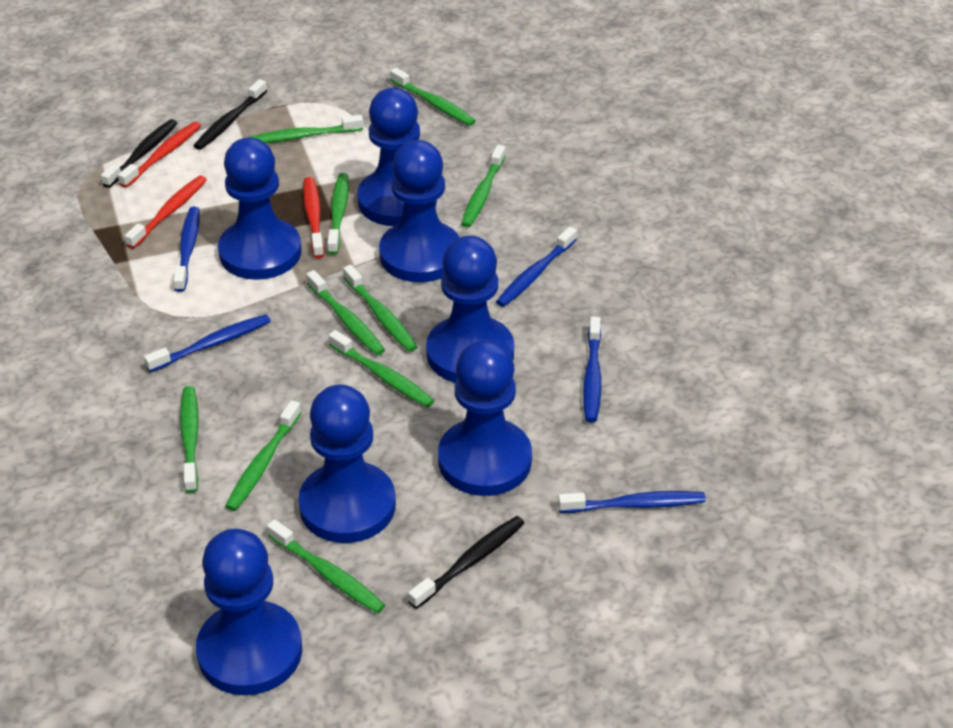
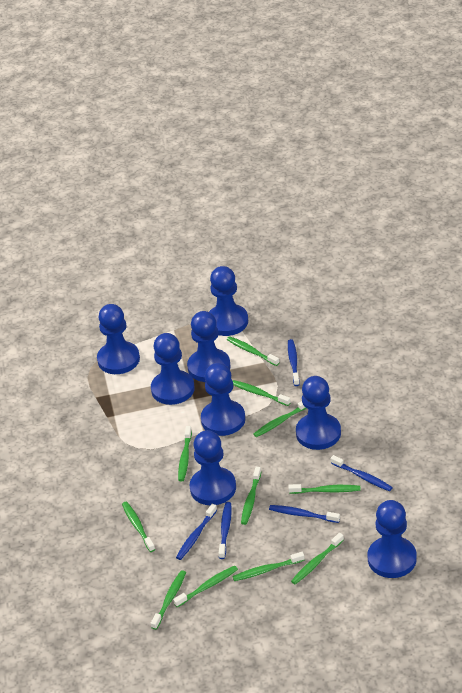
black toothbrush: 3 -> 0
blue pawn: 7 -> 8
green toothbrush: 10 -> 11
red toothbrush: 3 -> 0

